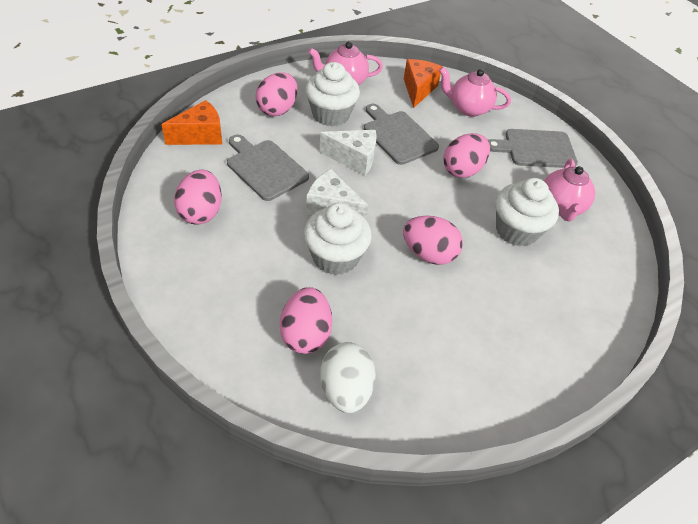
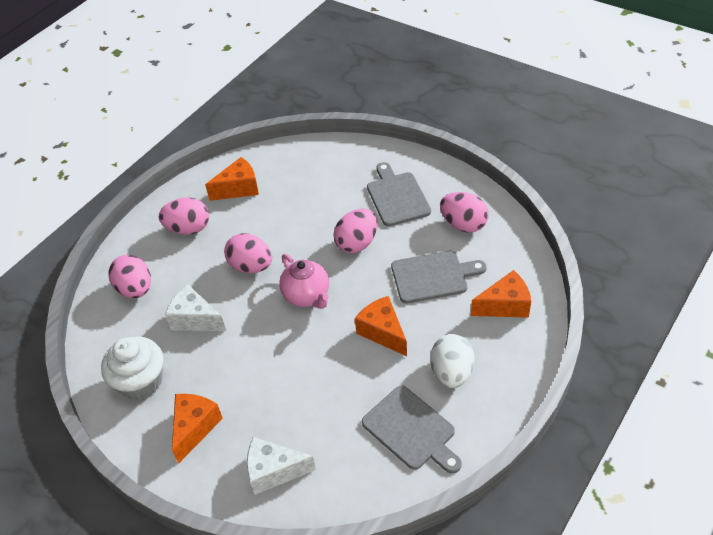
orange cheese: 2 -> 4
pink teapot: 3 -> 1
white cupcake: 3 -> 1

